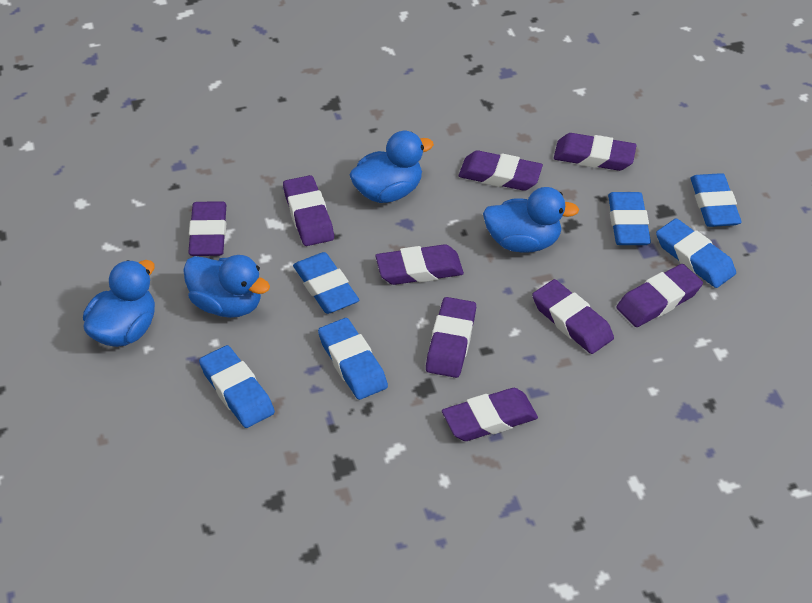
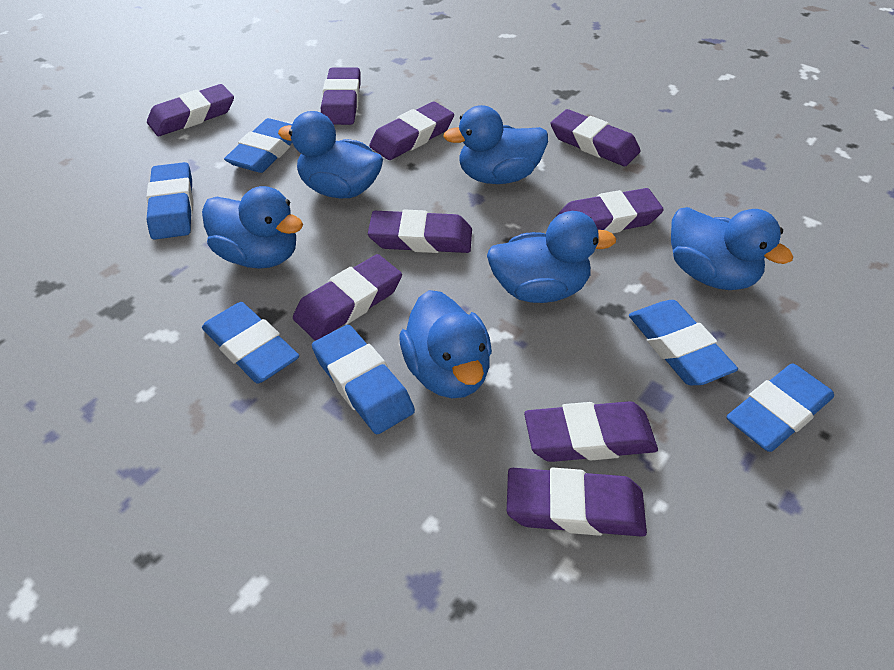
blue duck: 4 -> 6

